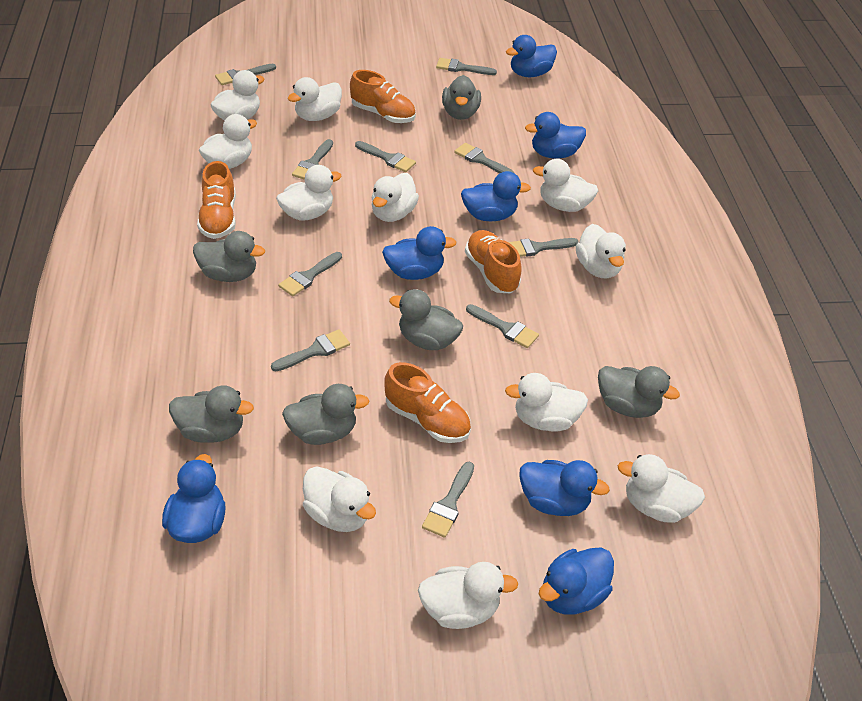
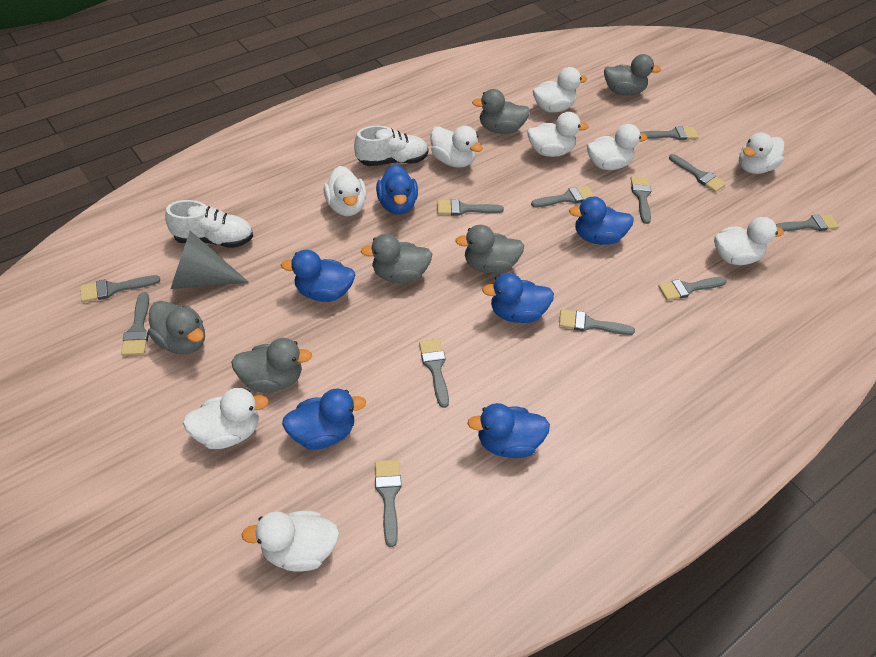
blue duck: 7 -> 6
grey brush: 10 -> 12
grey cone: 0 -> 1
orange shoe: 4 -> 0
white duck: 11 -> 9
white shoe: 0 -> 2

